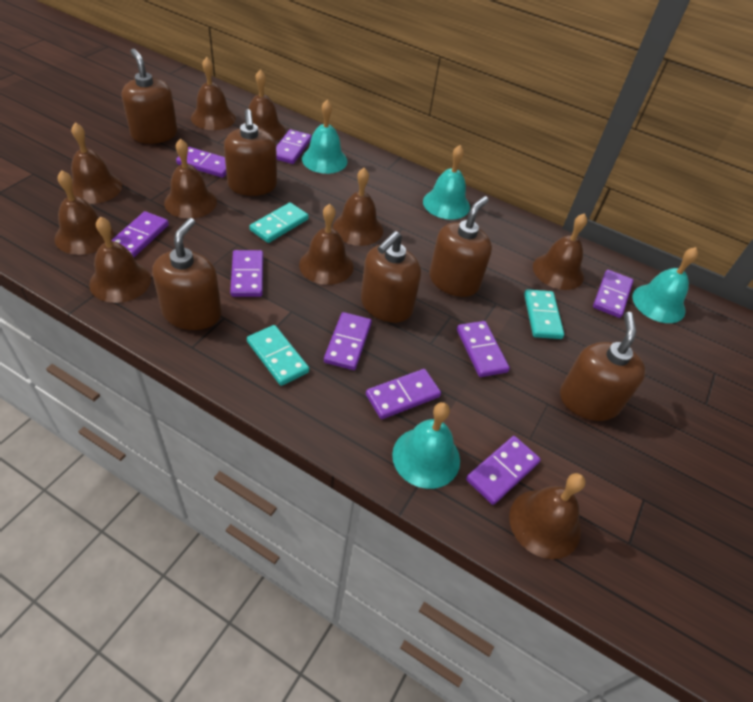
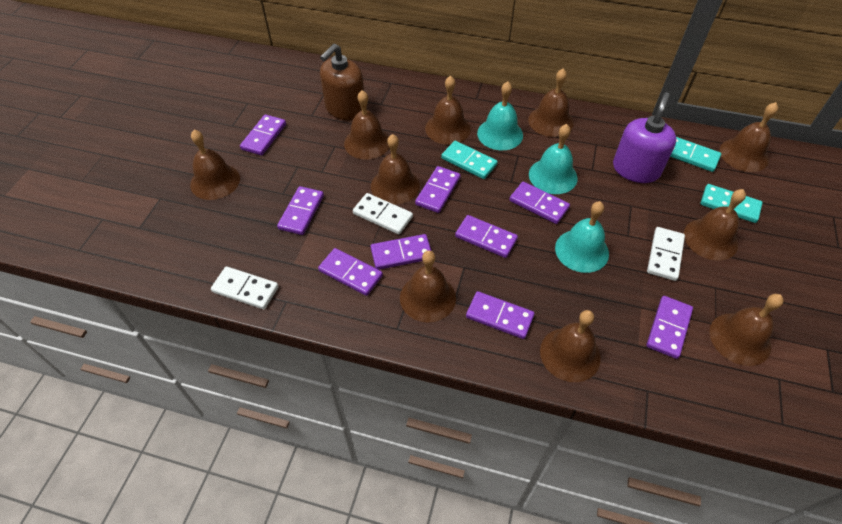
brown soap dispenser: 6 -> 1
purple soap dispenser: 0 -> 1
turquoise bell: 4 -> 3
white domino: 0 -> 3

